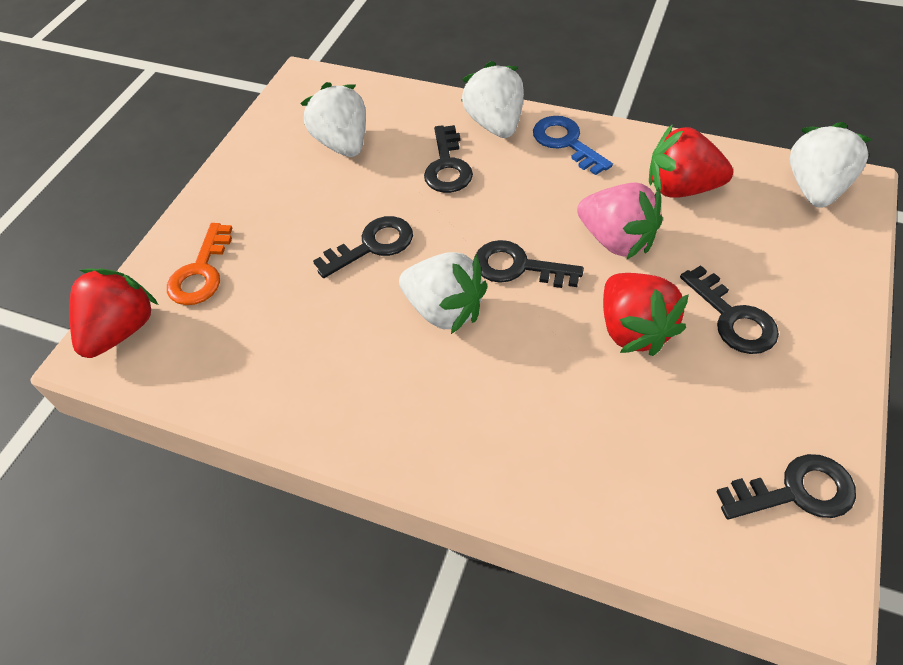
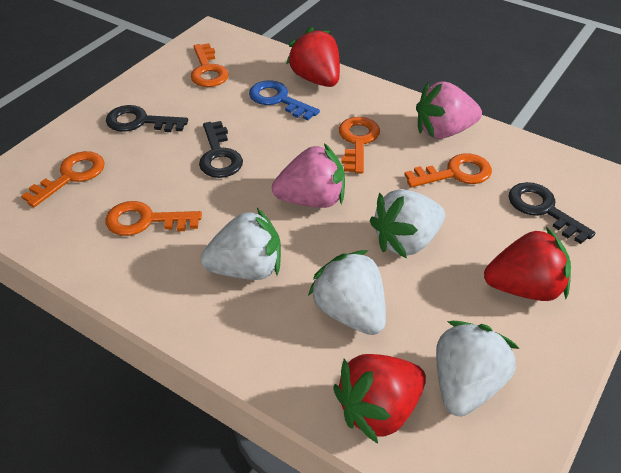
black key: 5 -> 3
orange key: 1 -> 5
pink strawberry: 1 -> 2

